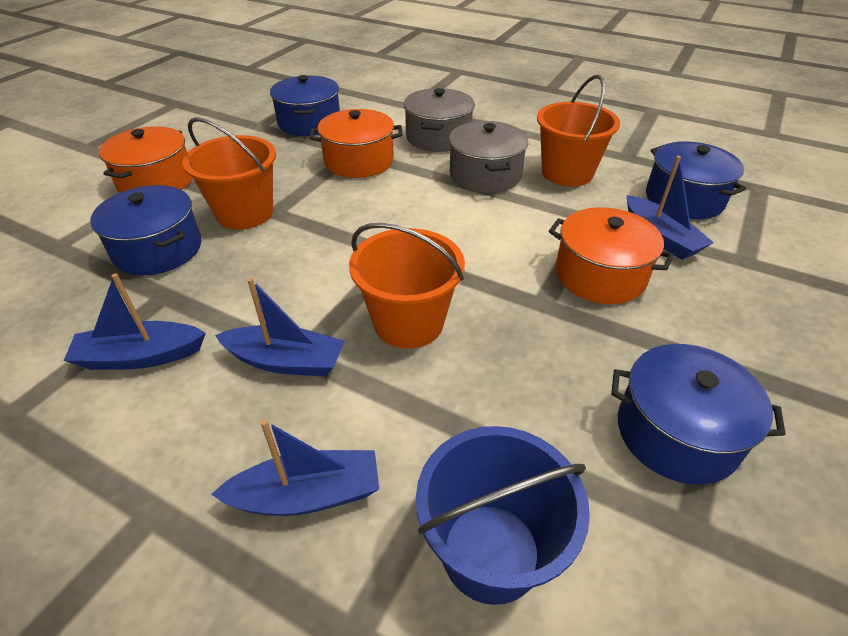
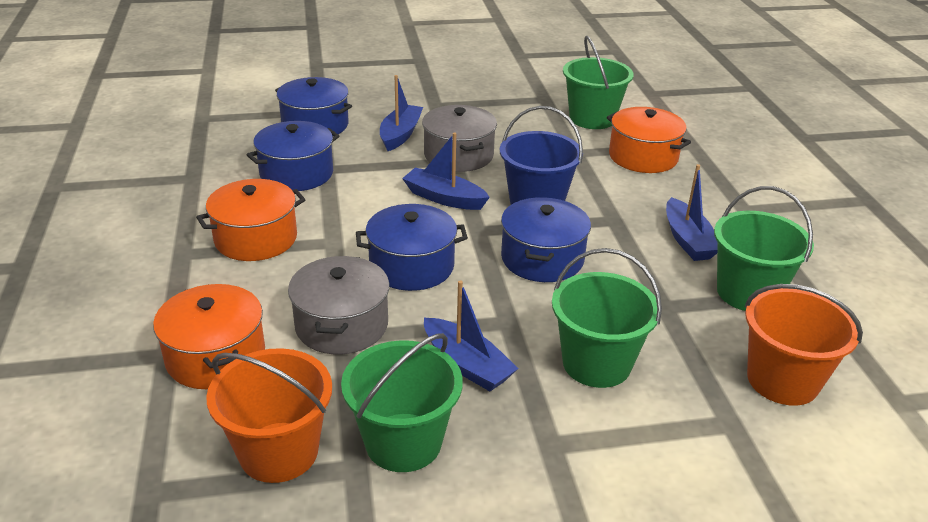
green bucket: 0 -> 4
orange bucket: 3 -> 2

